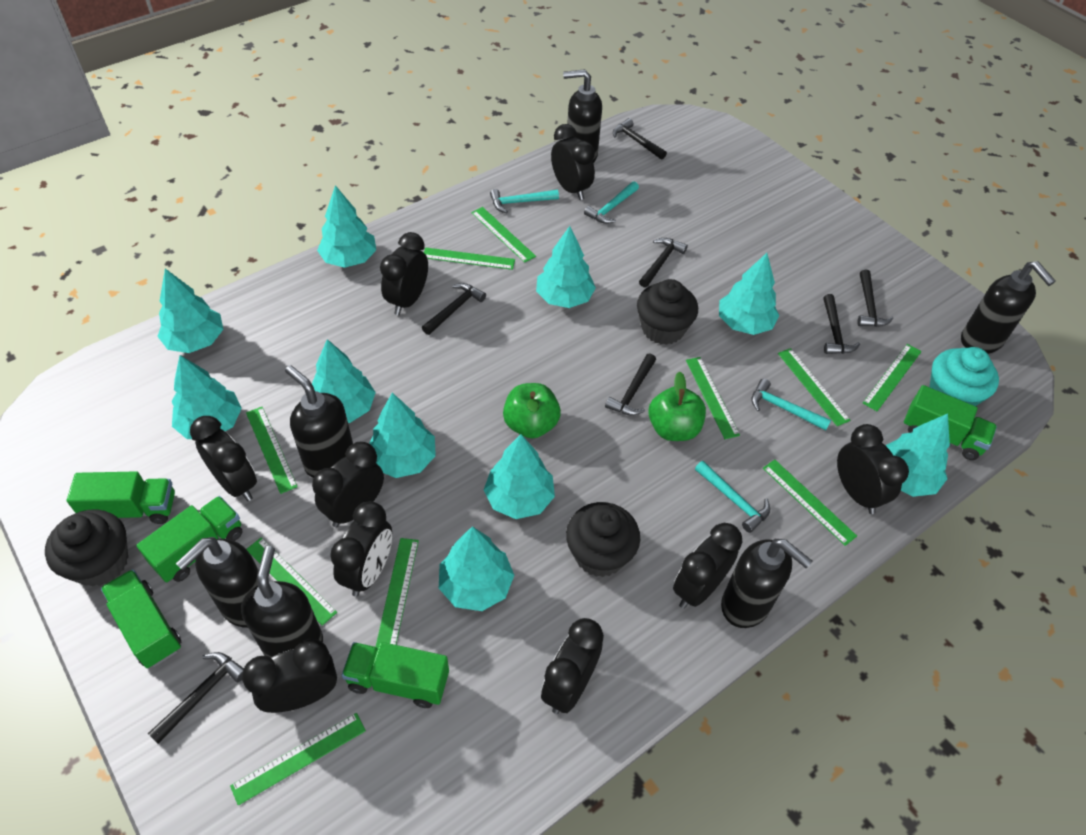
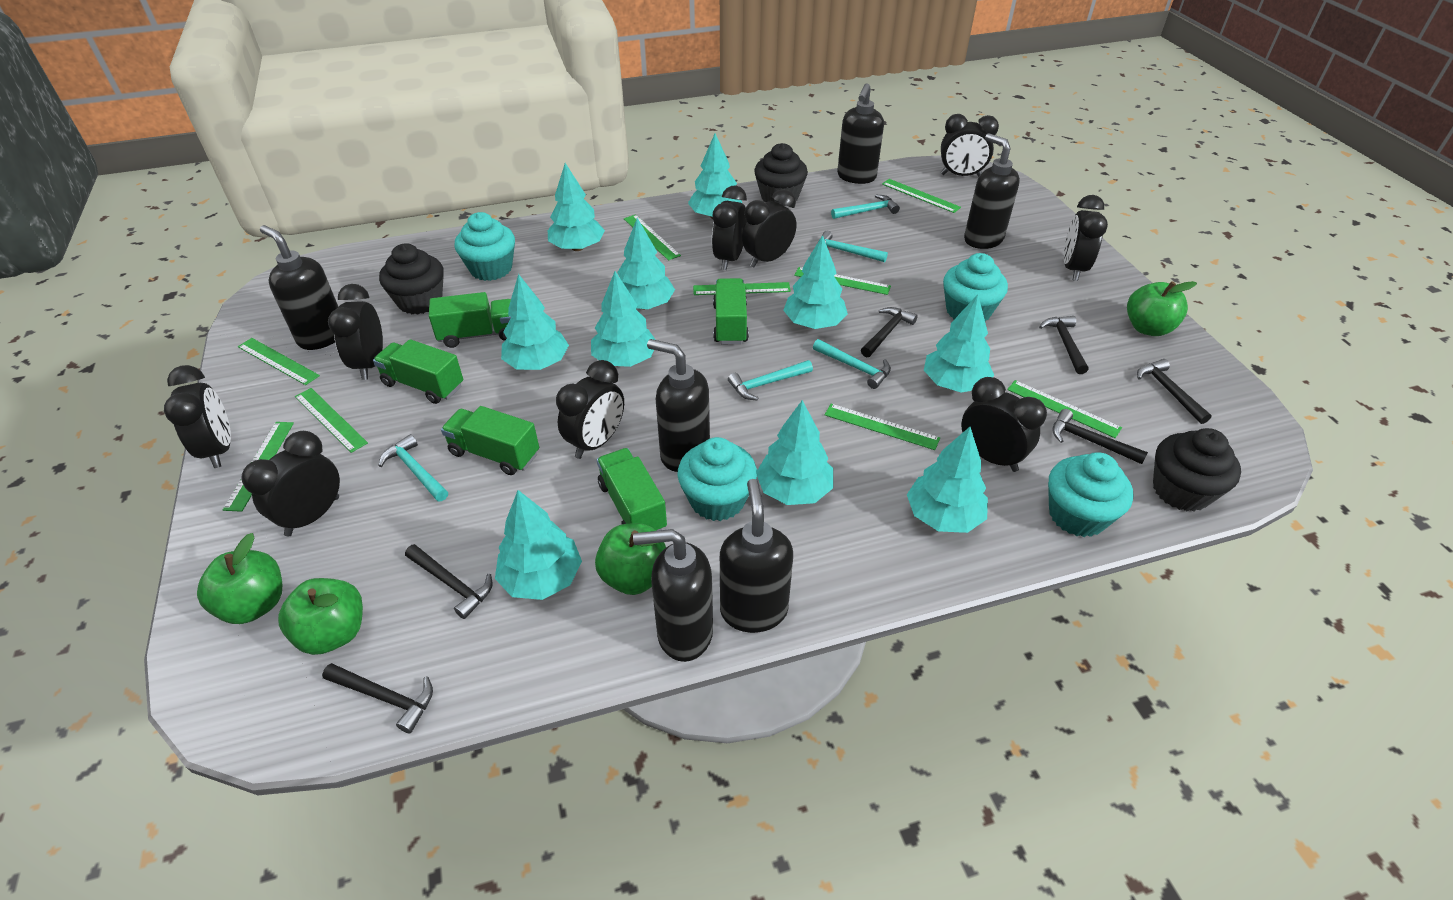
black hammer: 7 -> 6
green apple: 2 -> 4
green ruler: 10 -> 9
turquoise cupcake: 1 -> 4
turquoise hammer: 4 -> 5

